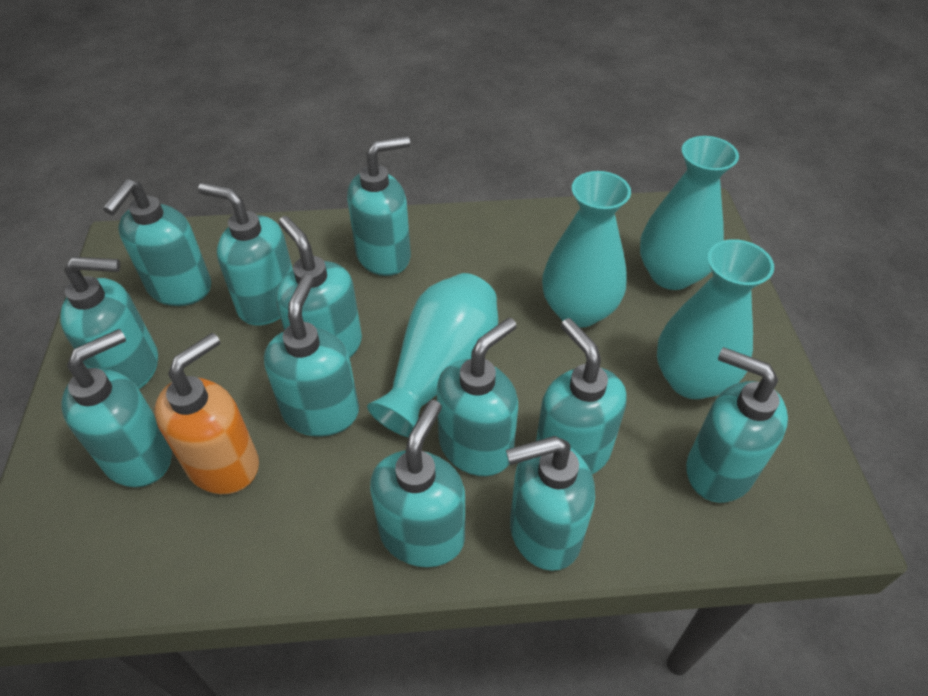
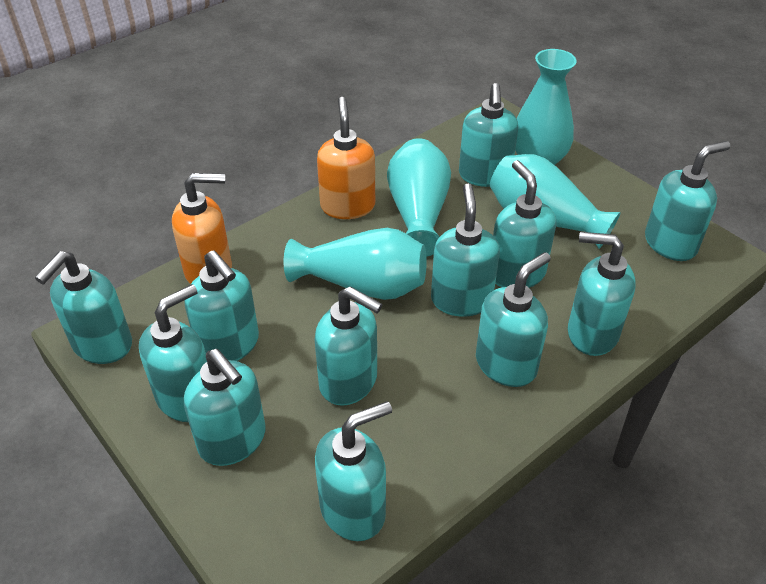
orange soap dispenser: 1 -> 2

